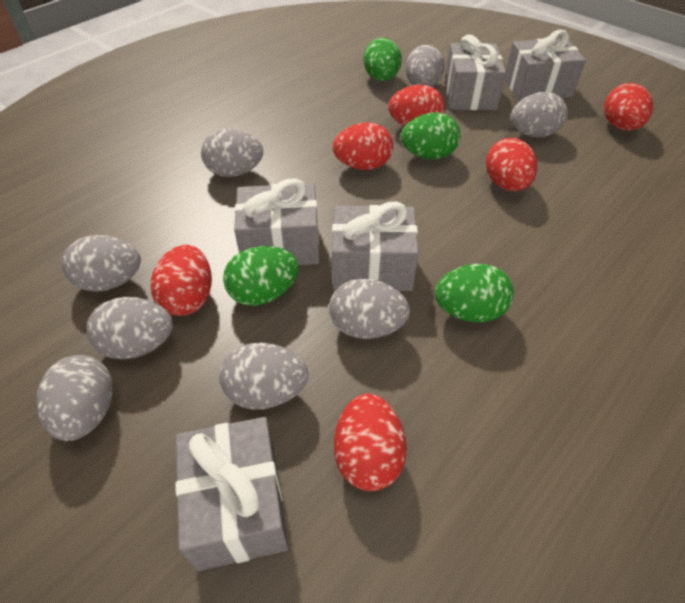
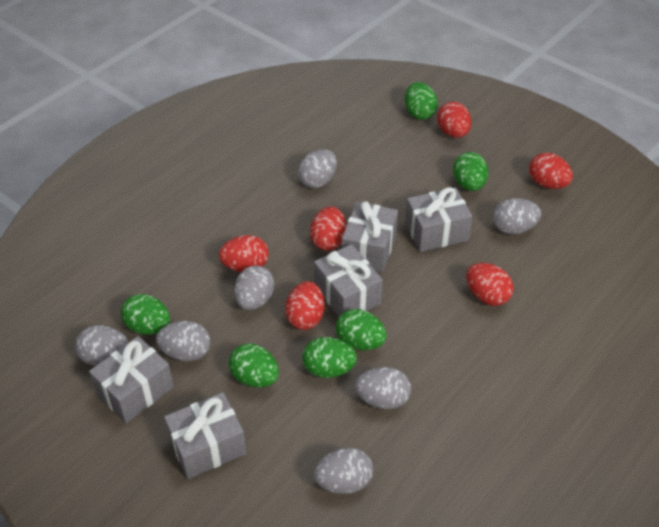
green egg: 4 -> 6
grey egg: 8 -> 7

